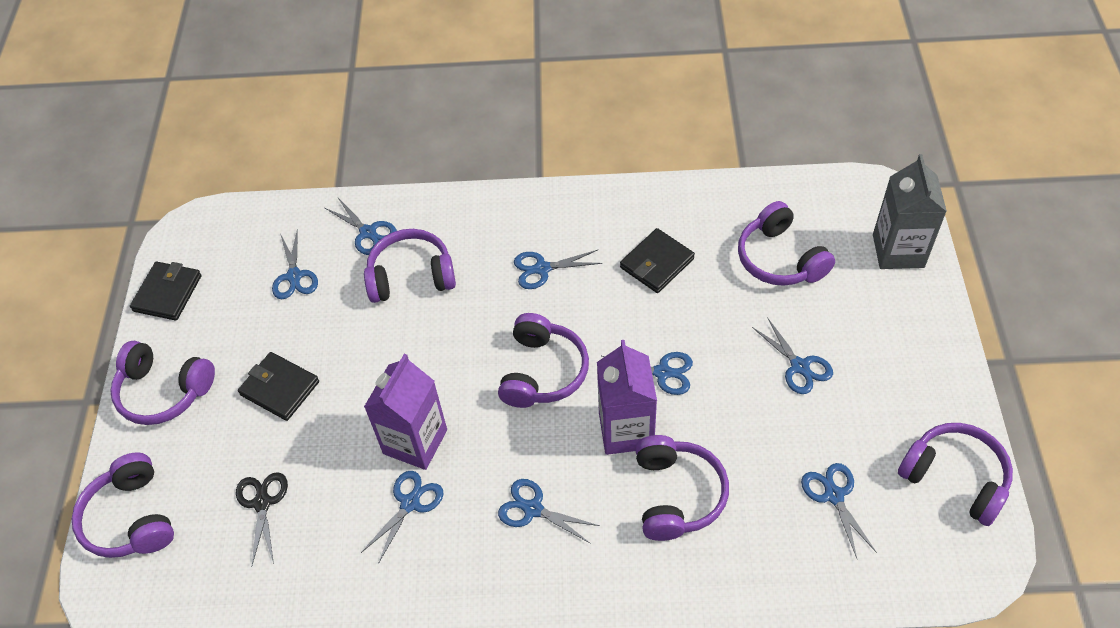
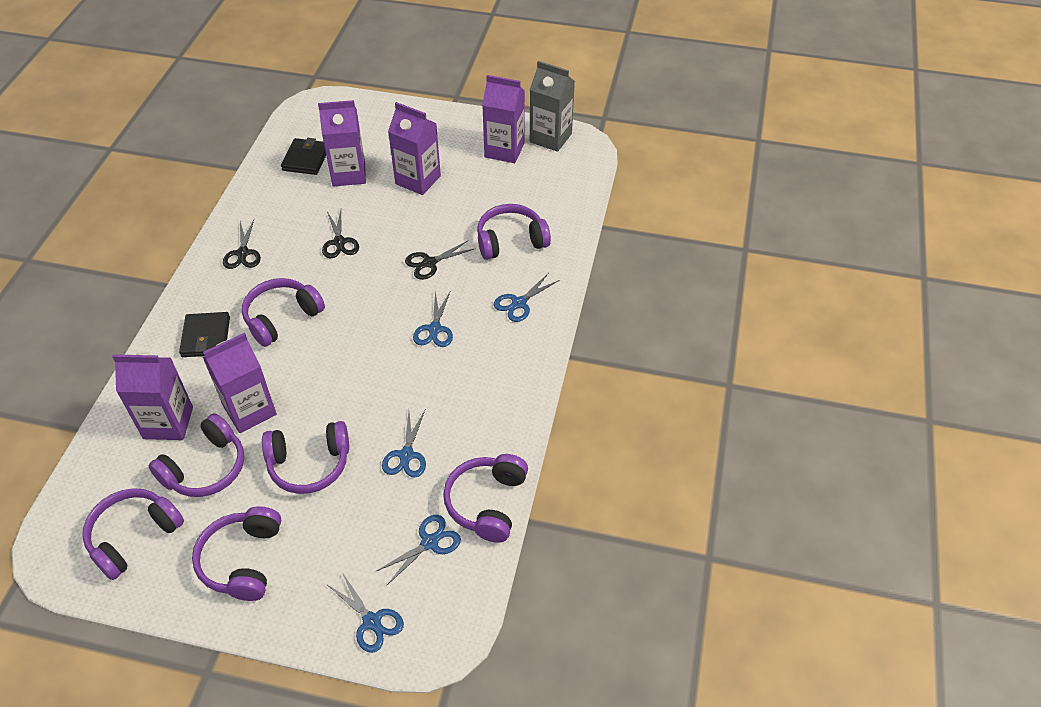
black scissors: 1 -> 3
black wallet: 3 -> 2
blue scissors: 8 -> 5
purple carton: 2 -> 5

